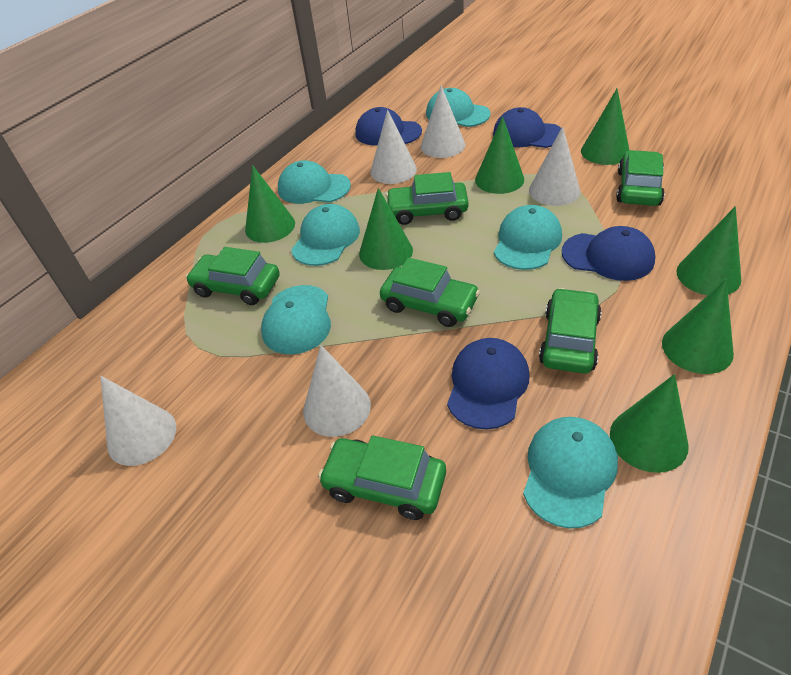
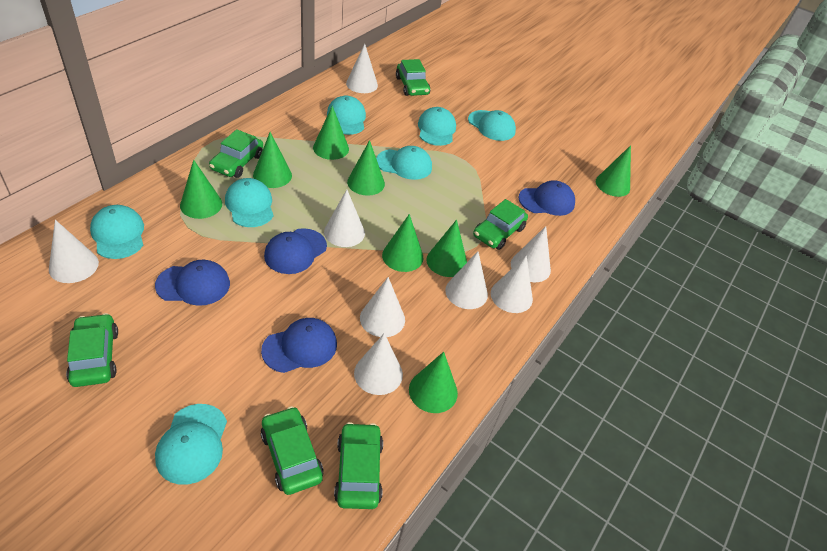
green cone: 7 -> 8
turquoise cap: 6 -> 7
white cone: 5 -> 8

